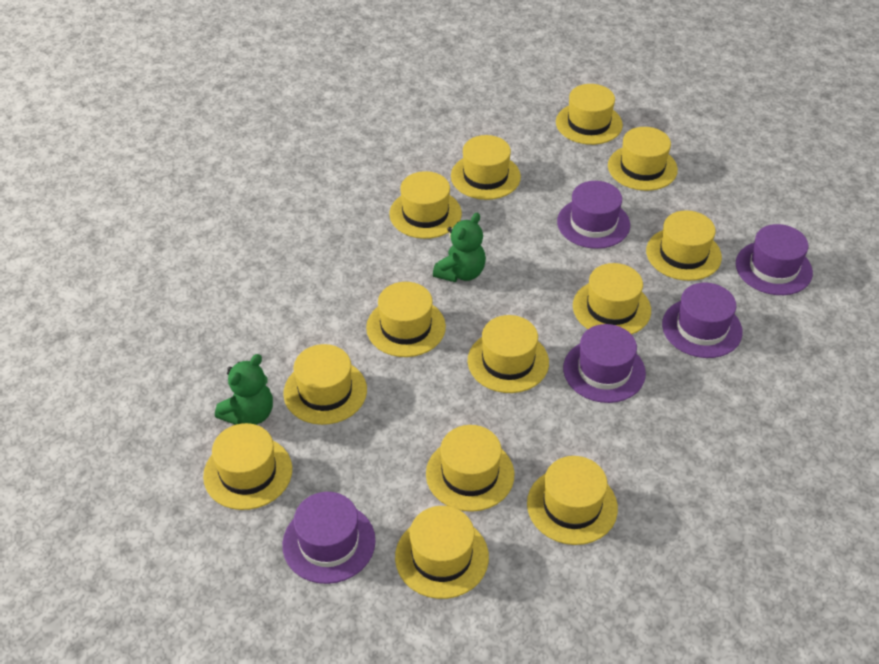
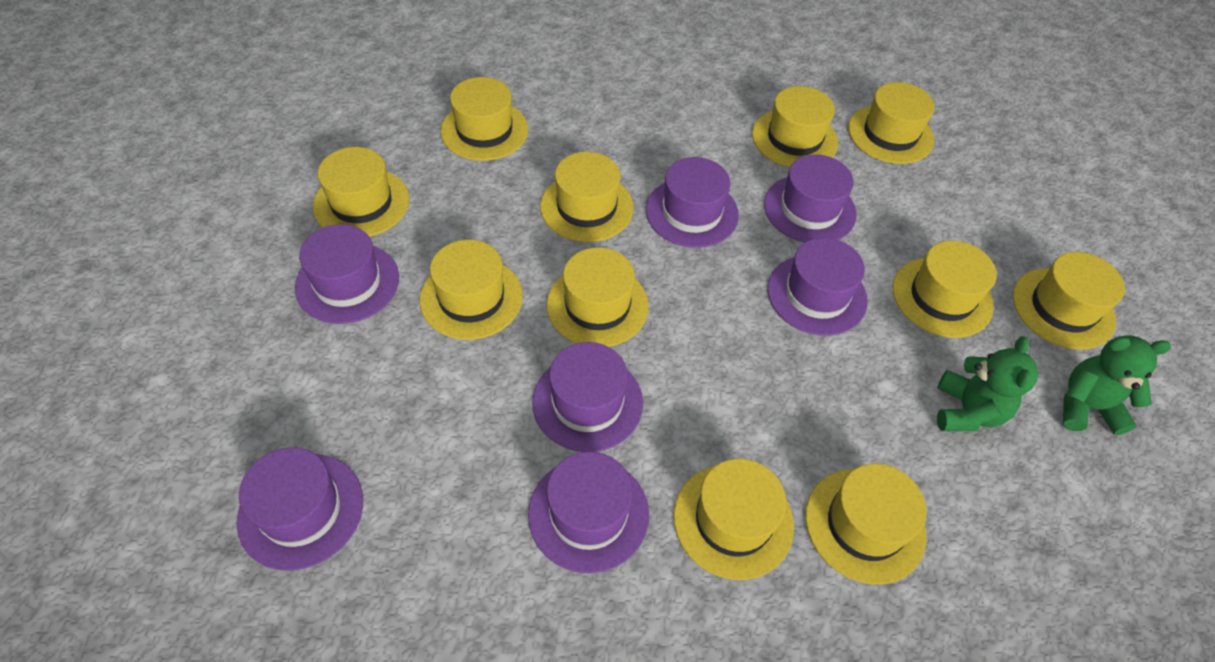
purple hat: 5 -> 7
yellow hat: 13 -> 11

